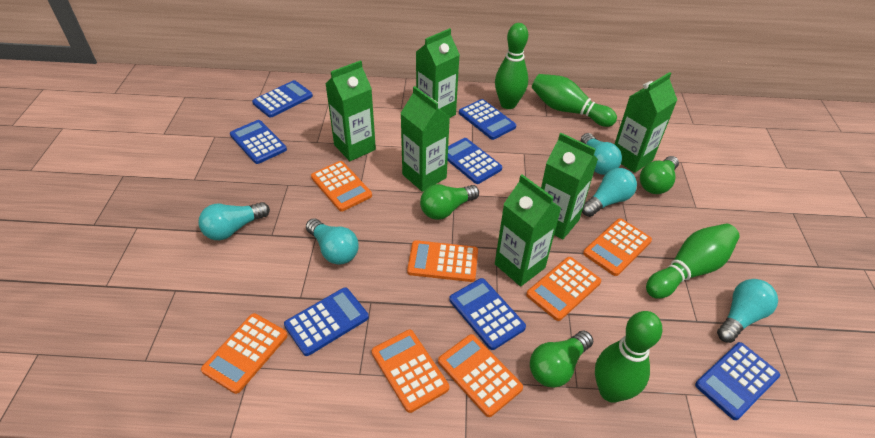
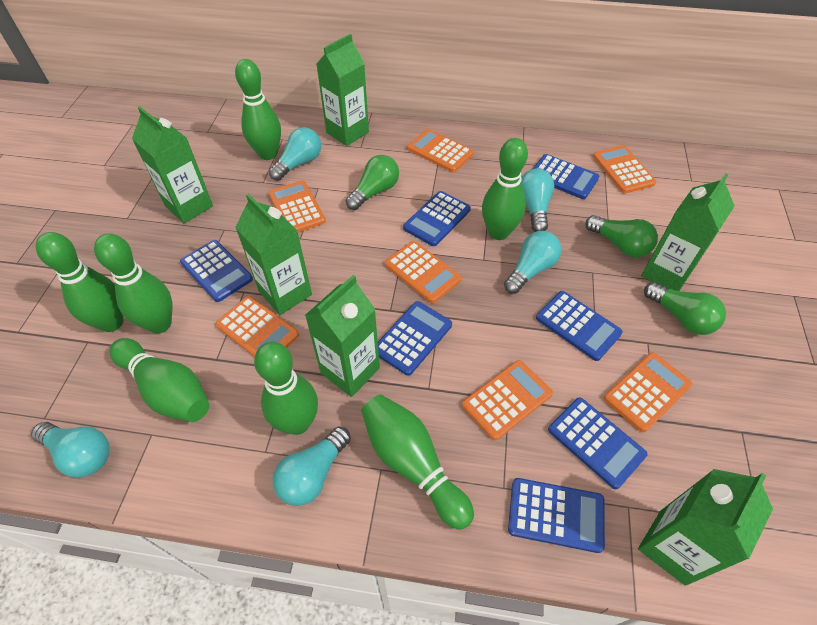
green bowling pin: 4 -> 7

